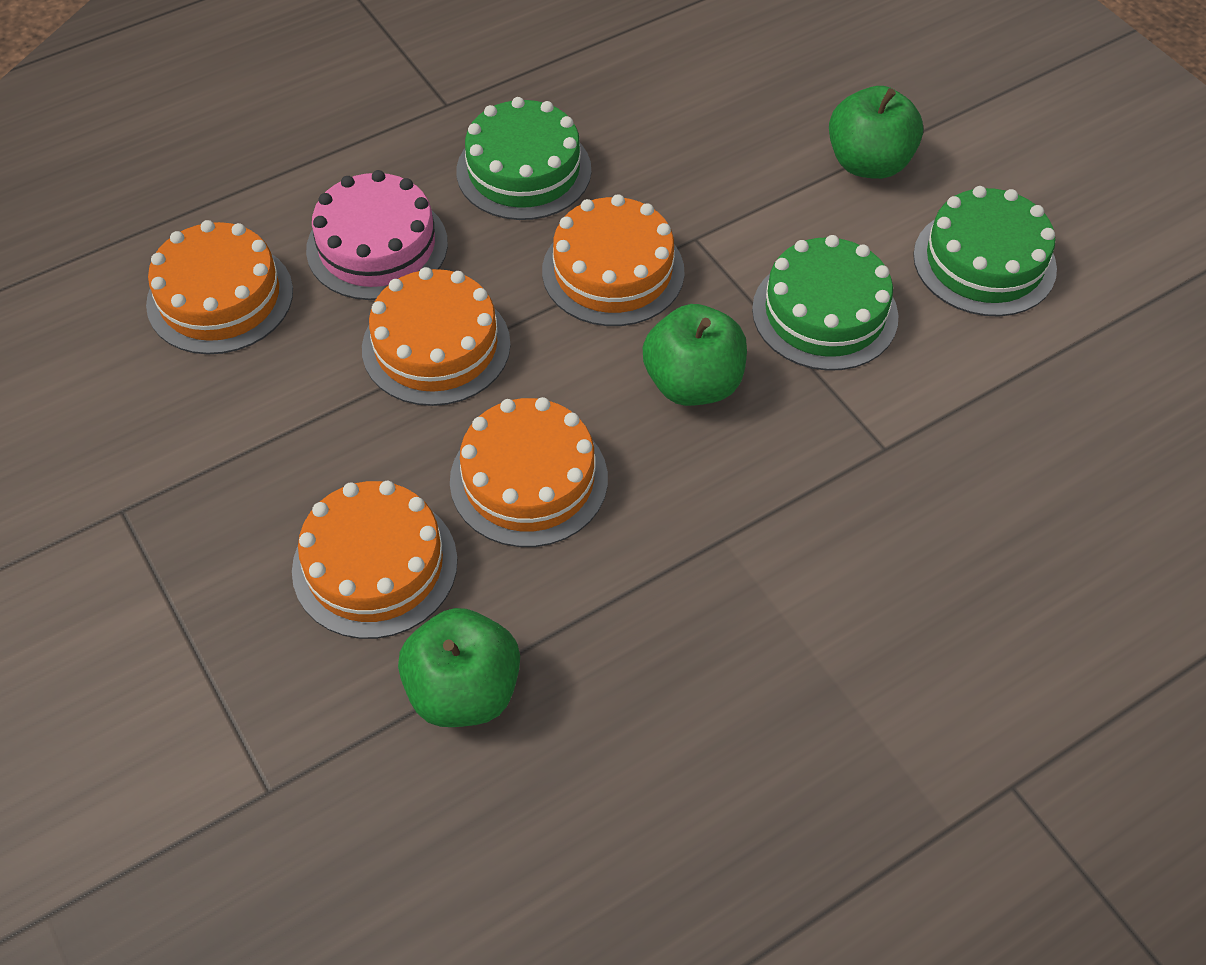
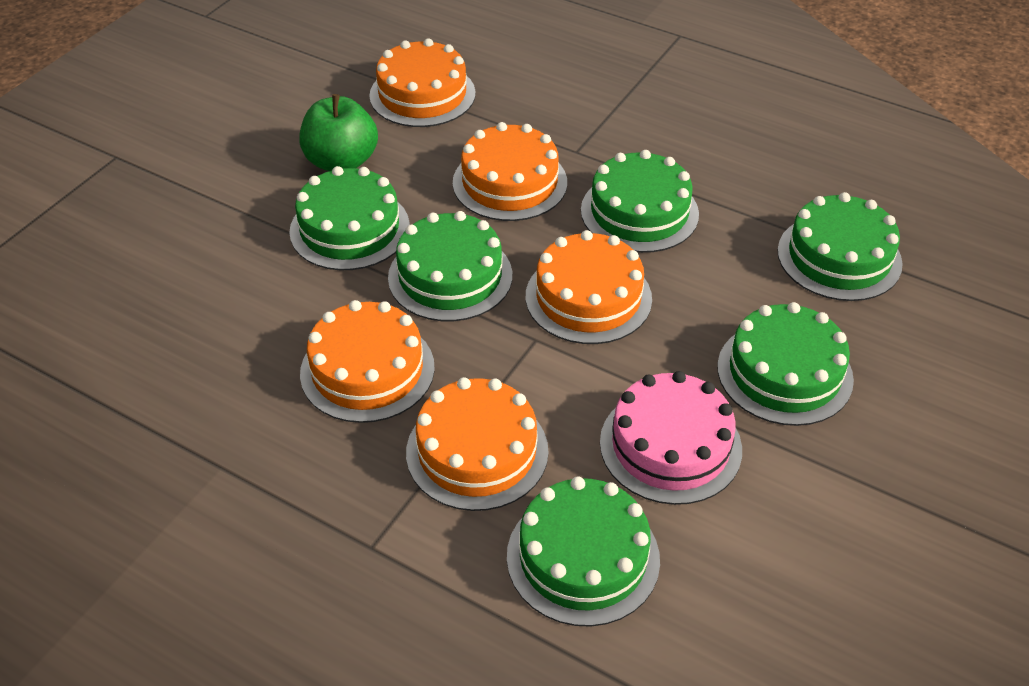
green apple: 3 -> 1
green cake: 3 -> 6

